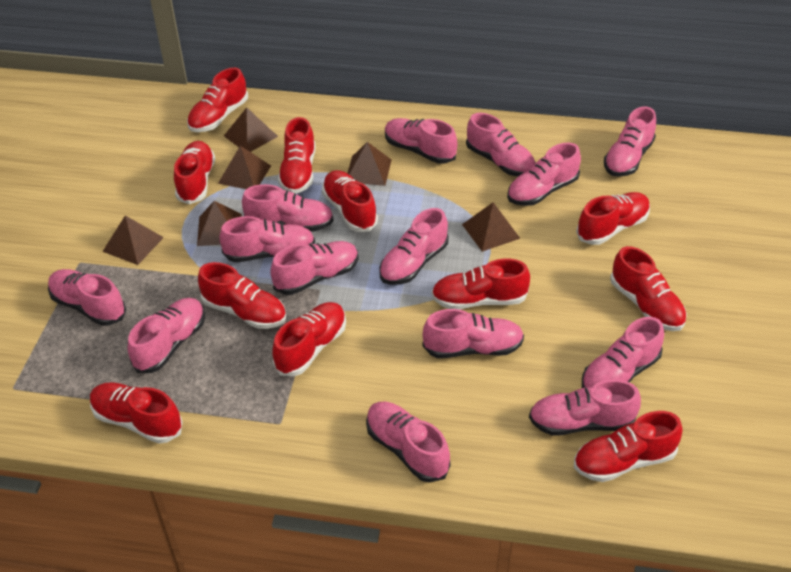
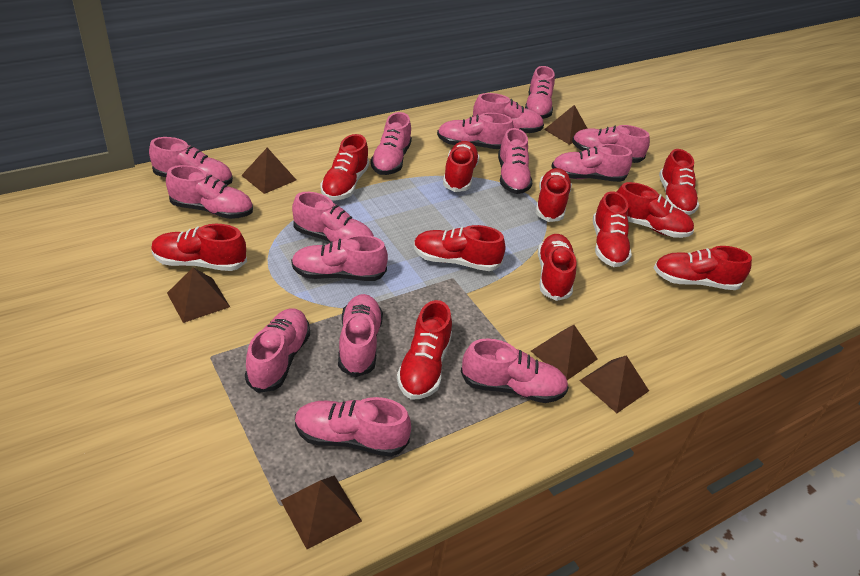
pink shoe: 14 -> 15

